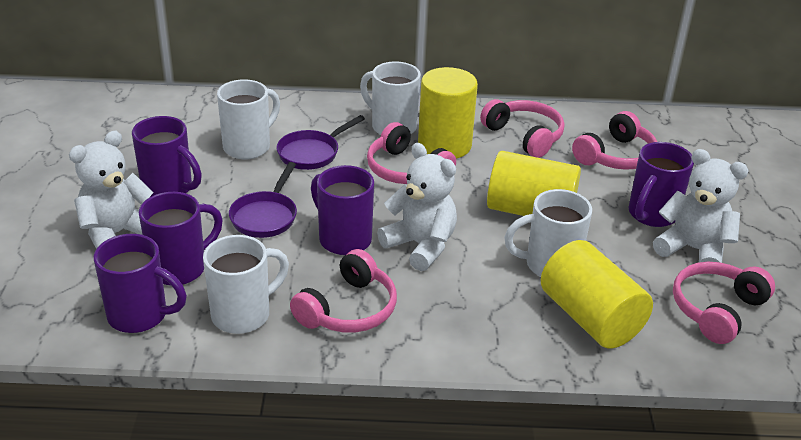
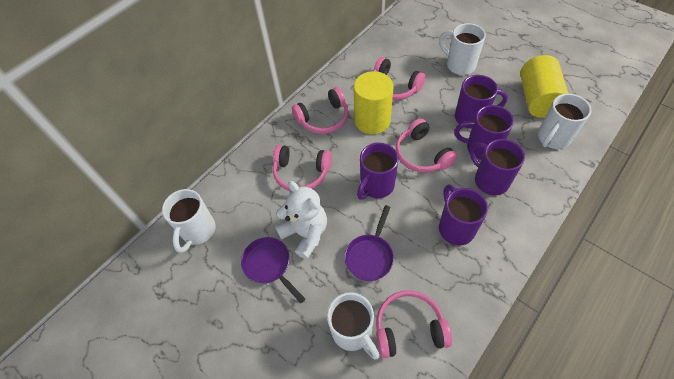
white teddy bear: 3 -> 1
yellow cylinder: 3 -> 2

